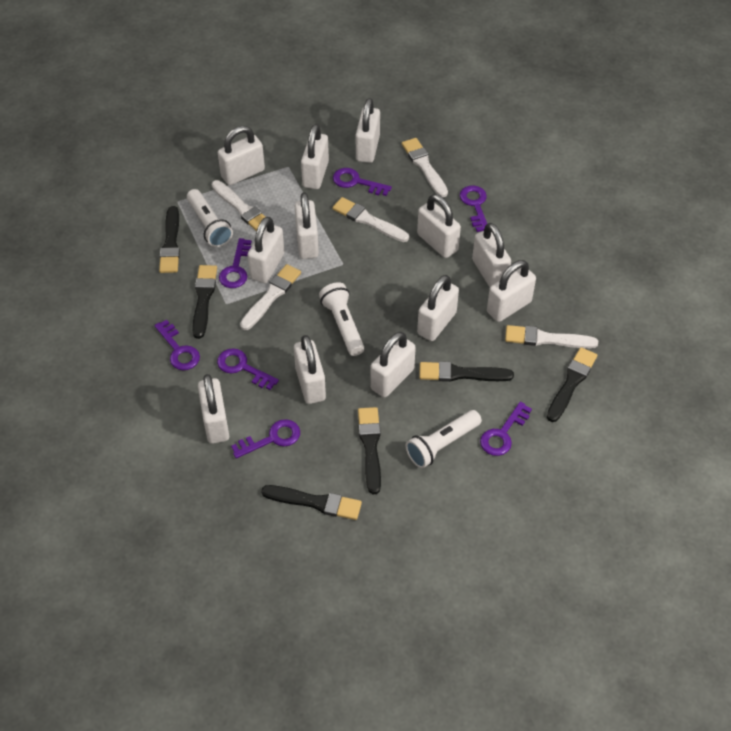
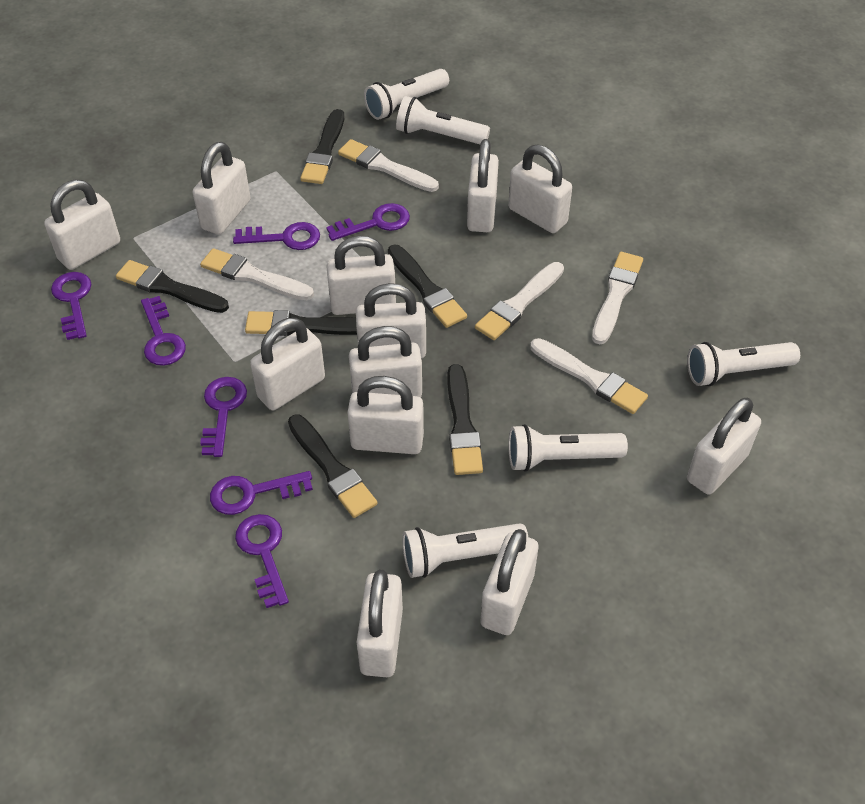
white flashlight: 3 -> 5

